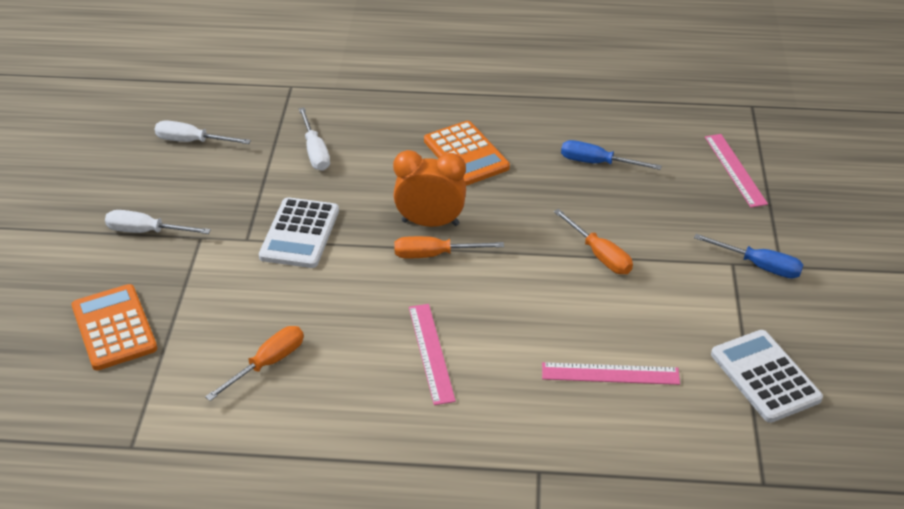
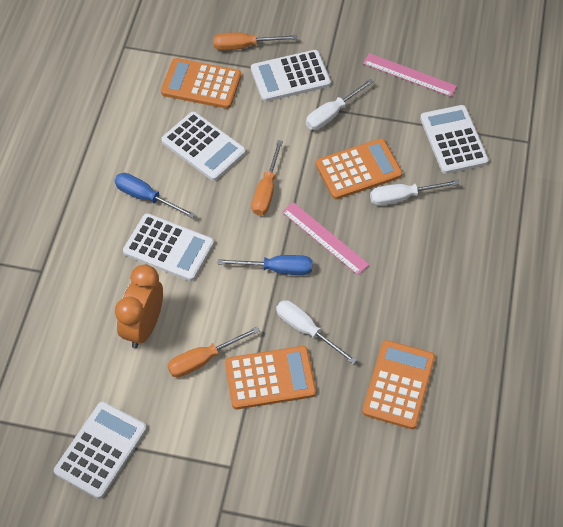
orange calculator: 2 -> 4
pink ruler: 3 -> 2
white calculator: 2 -> 5

